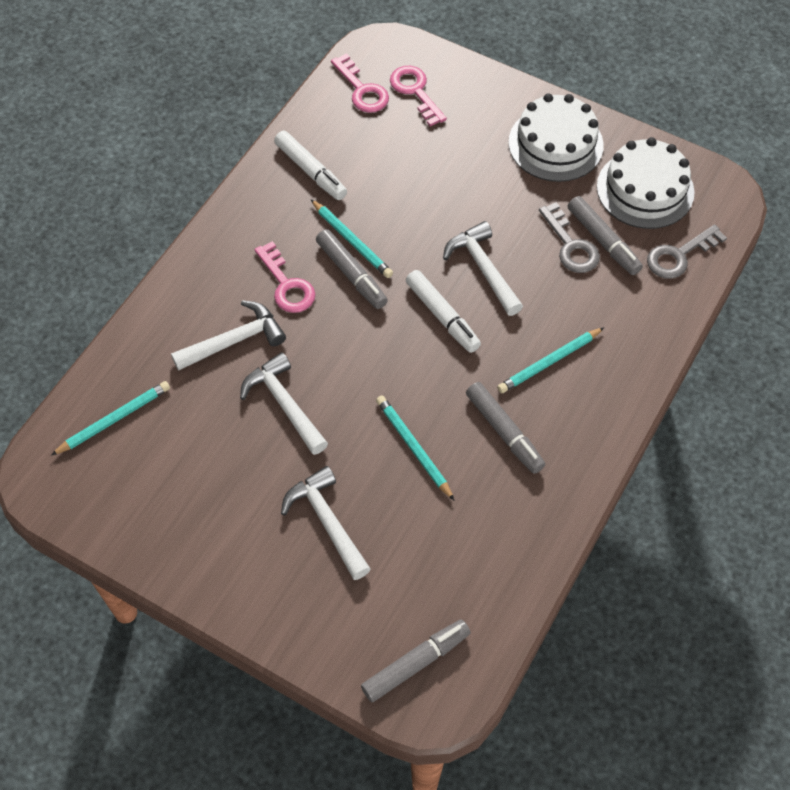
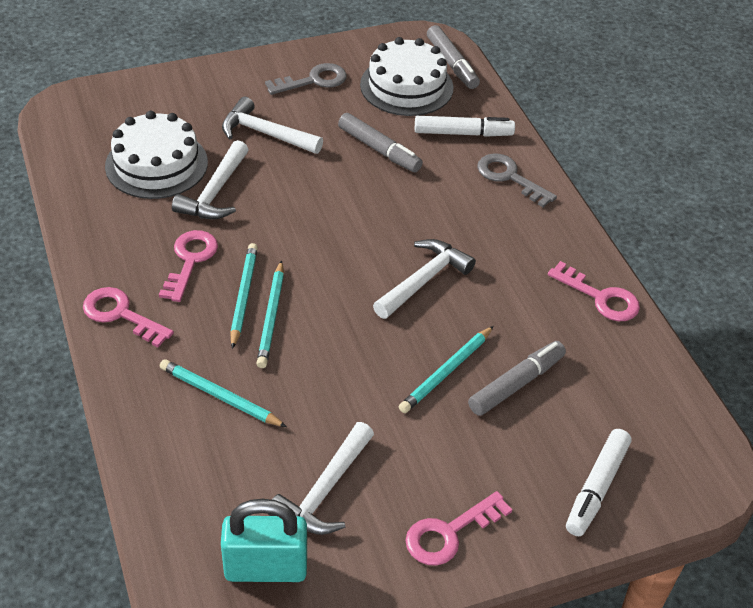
grey marker: 4 -> 3
pink key: 3 -> 4
turquoise padlock: 0 -> 1

